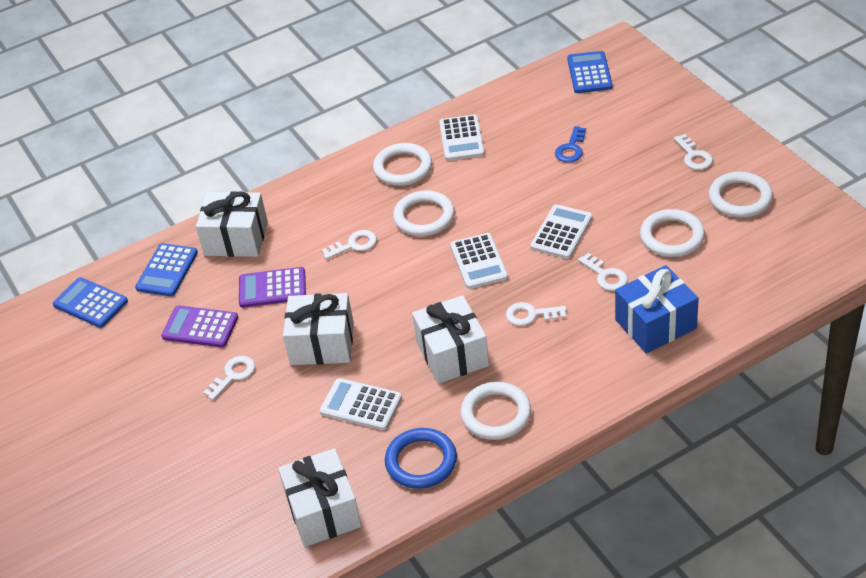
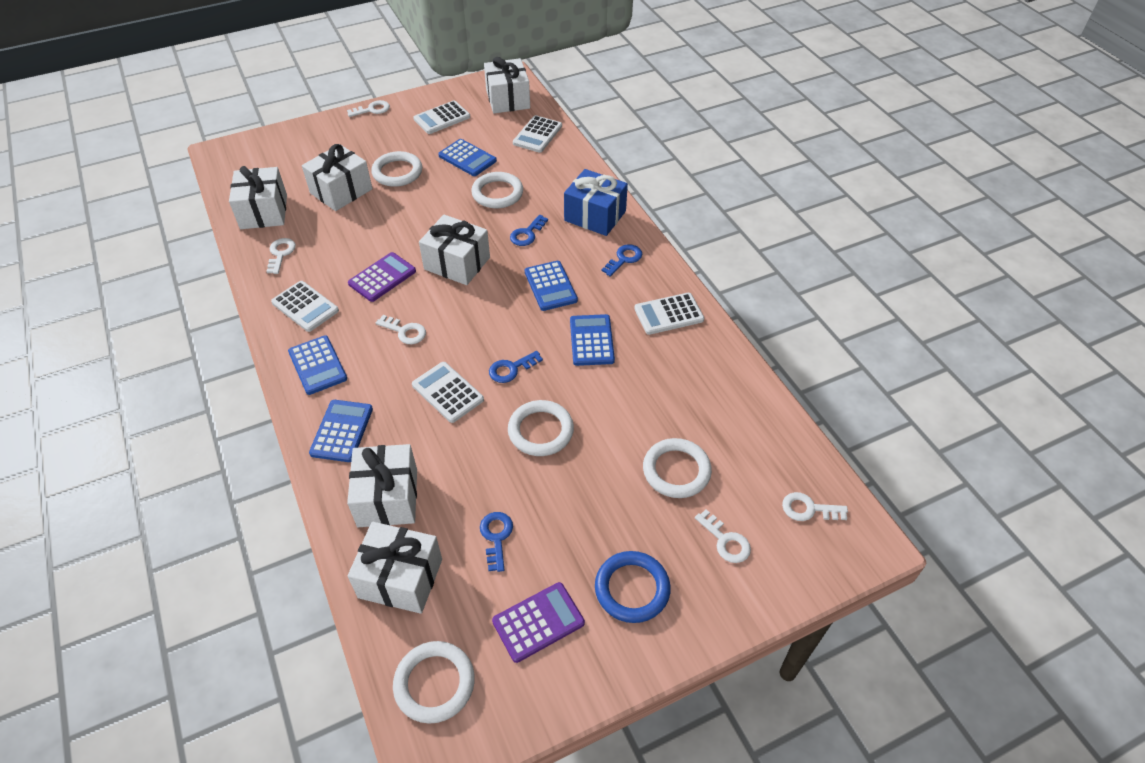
blue calculator: 3 -> 5
blue key: 1 -> 4
white calculator: 4 -> 5
white gift: 4 -> 6

